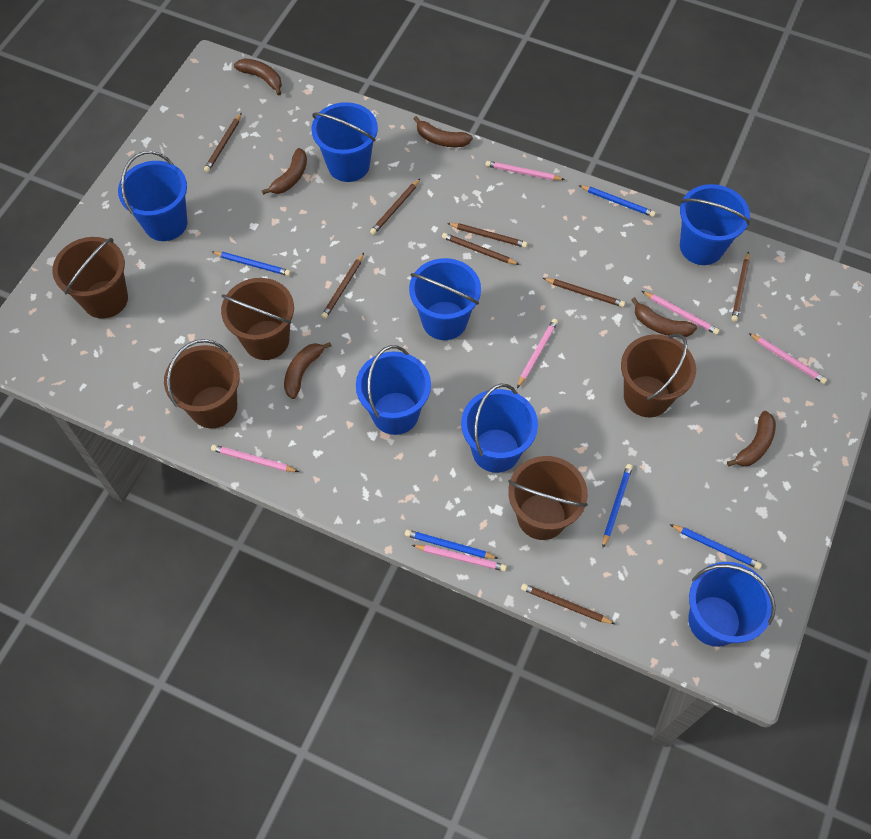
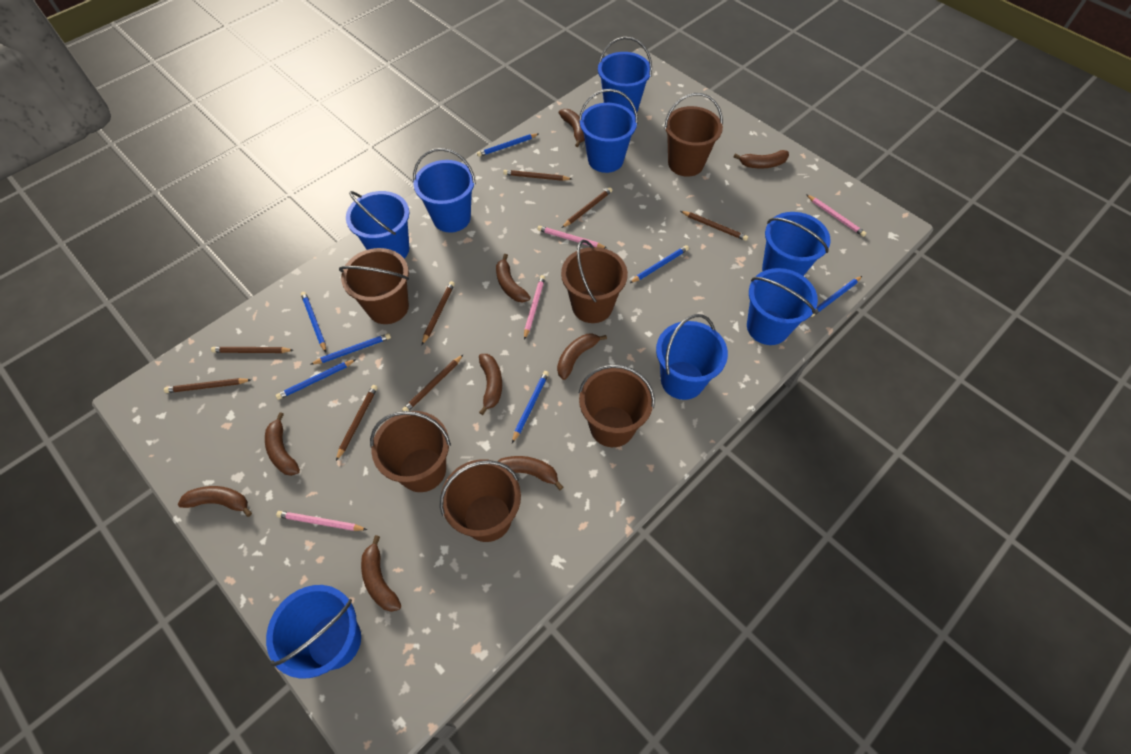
blue bucket: 7 -> 8
blue pencil: 5 -> 7
brown banana: 6 -> 9
brown bucket: 5 -> 6
pink pencil: 6 -> 4

